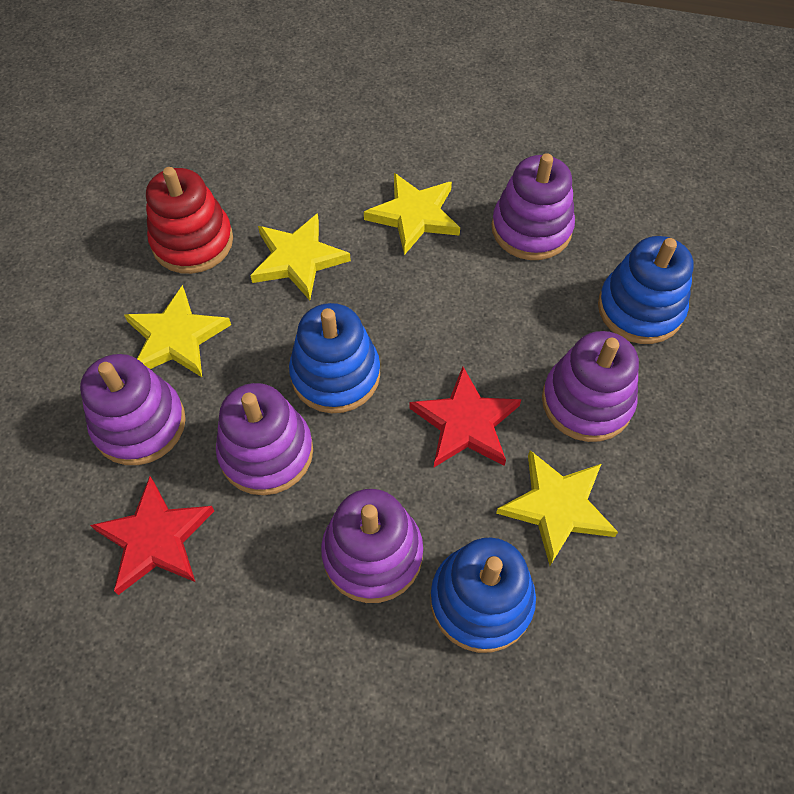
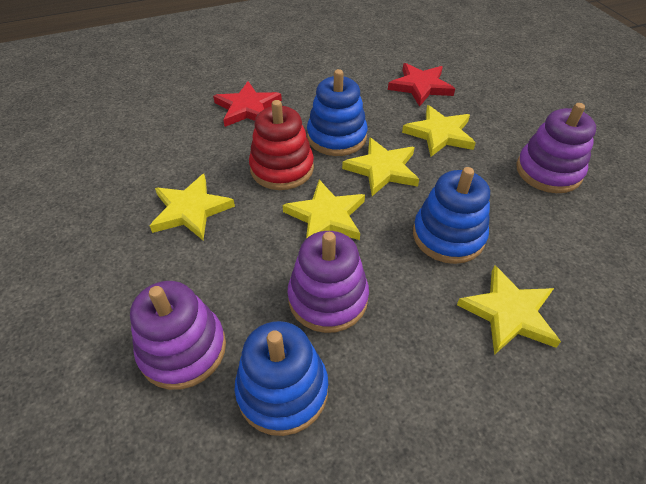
purple stacking toy: 5 -> 3
yellow star: 4 -> 5

